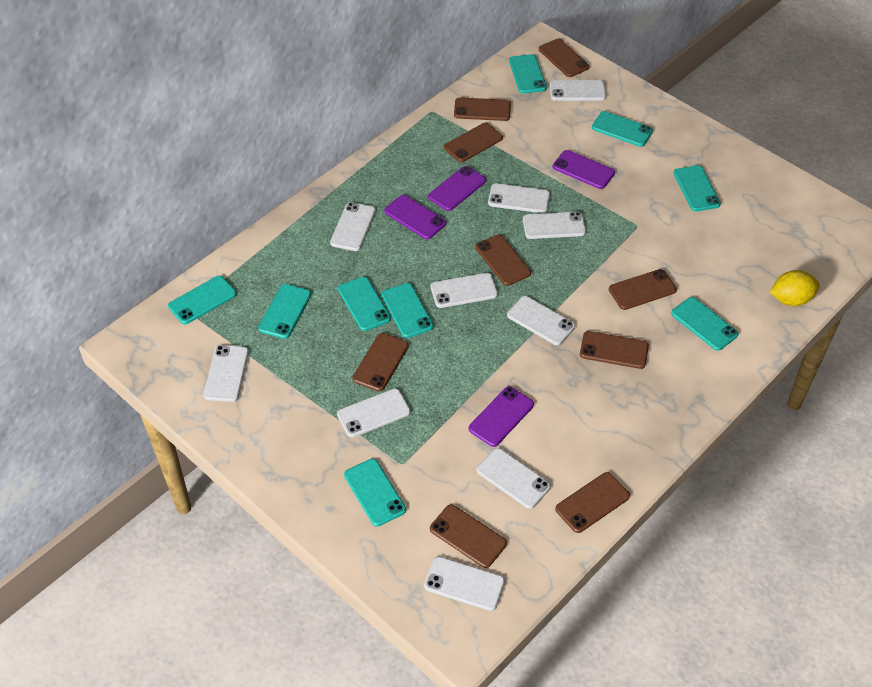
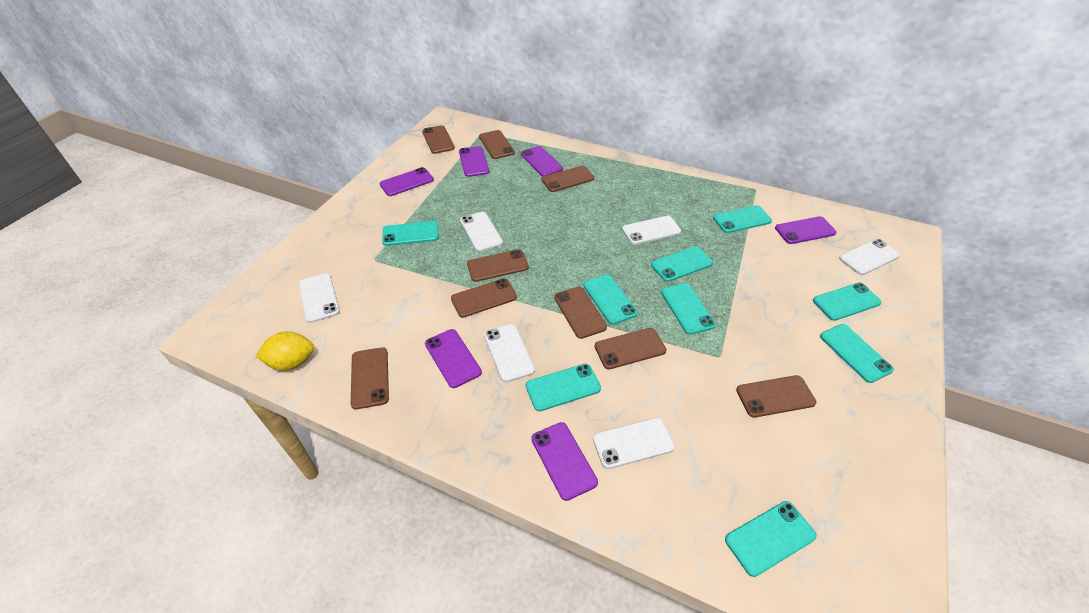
purple phone: 4 -> 6
white phone: 10 -> 6

